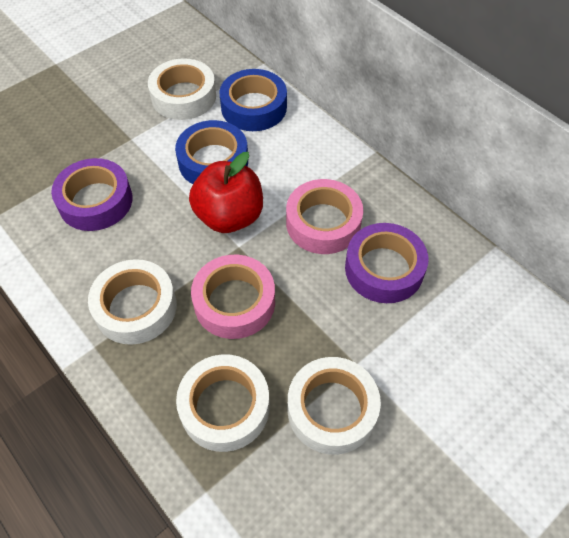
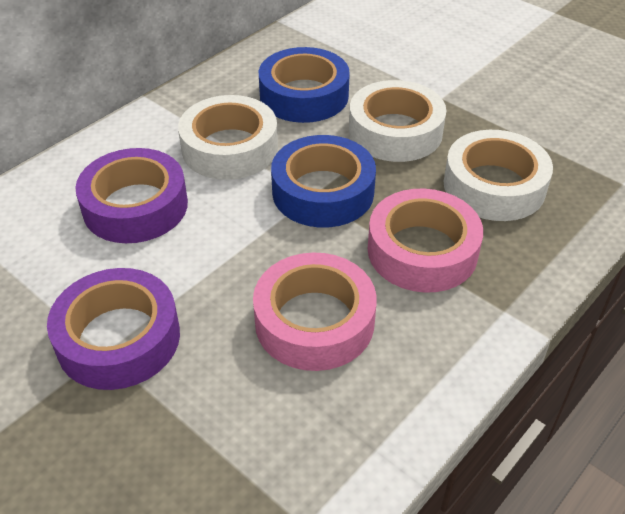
red apple: 1 -> 0
white tape: 4 -> 3

